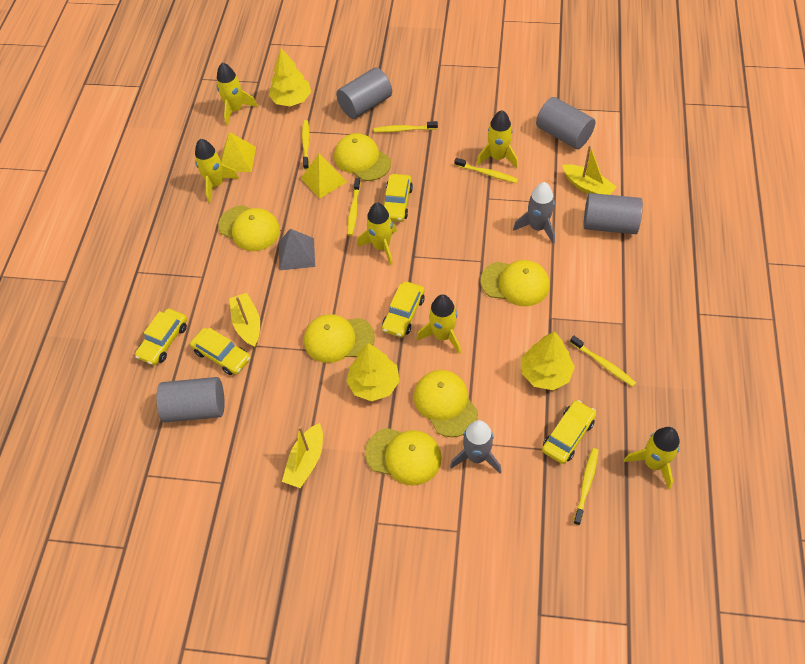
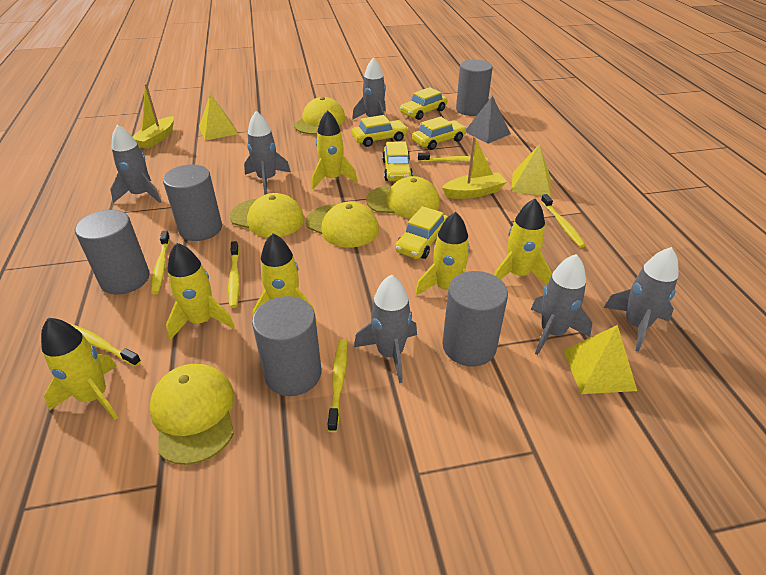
grey cylinder: 4 -> 5
grey rocket: 2 -> 6
yellow boat: 3 -> 2
yellow cap: 6 -> 5
yellow pyramid: 2 -> 3
yellow tree: 3 -> 0

